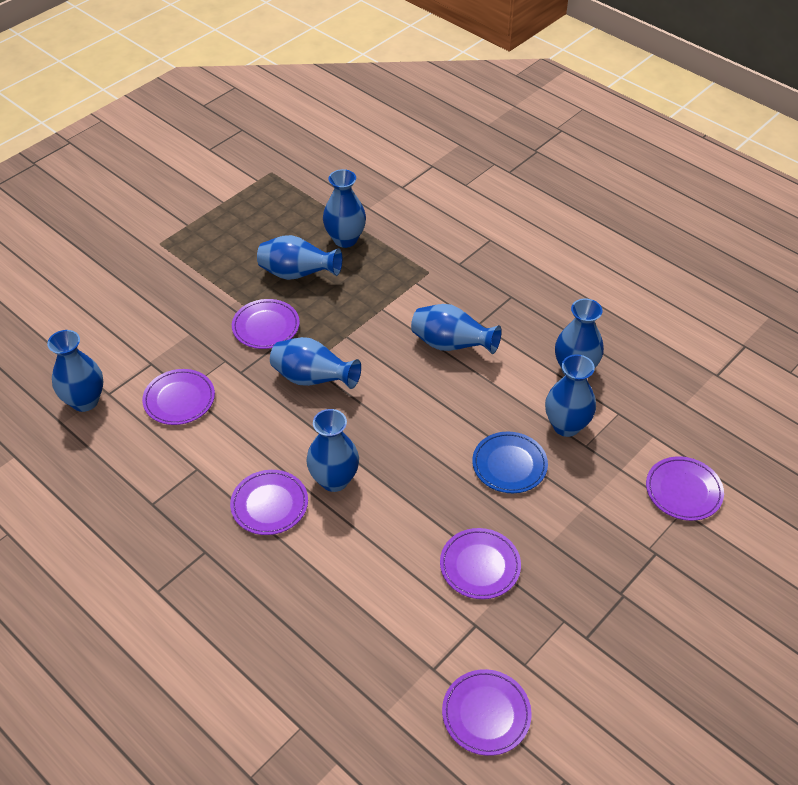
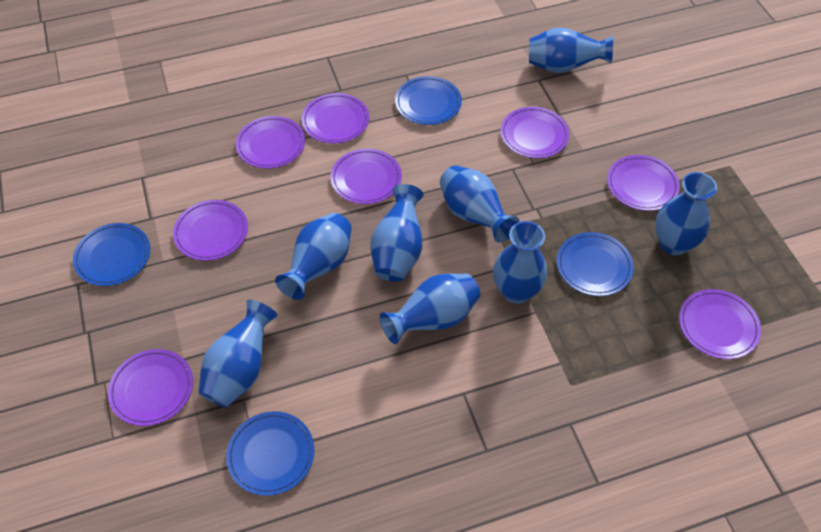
blue plate: 1 -> 4
purple plate: 6 -> 8

